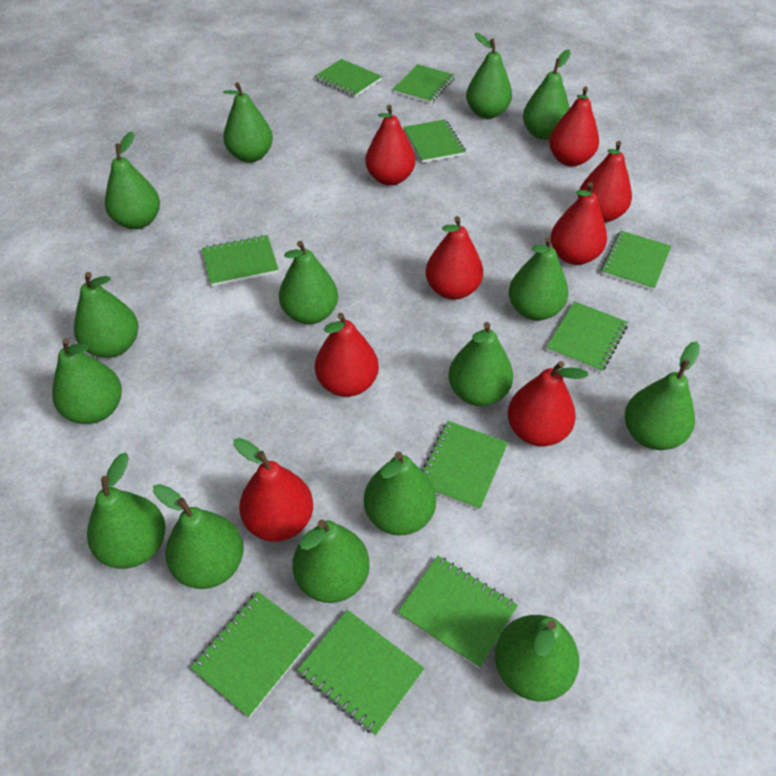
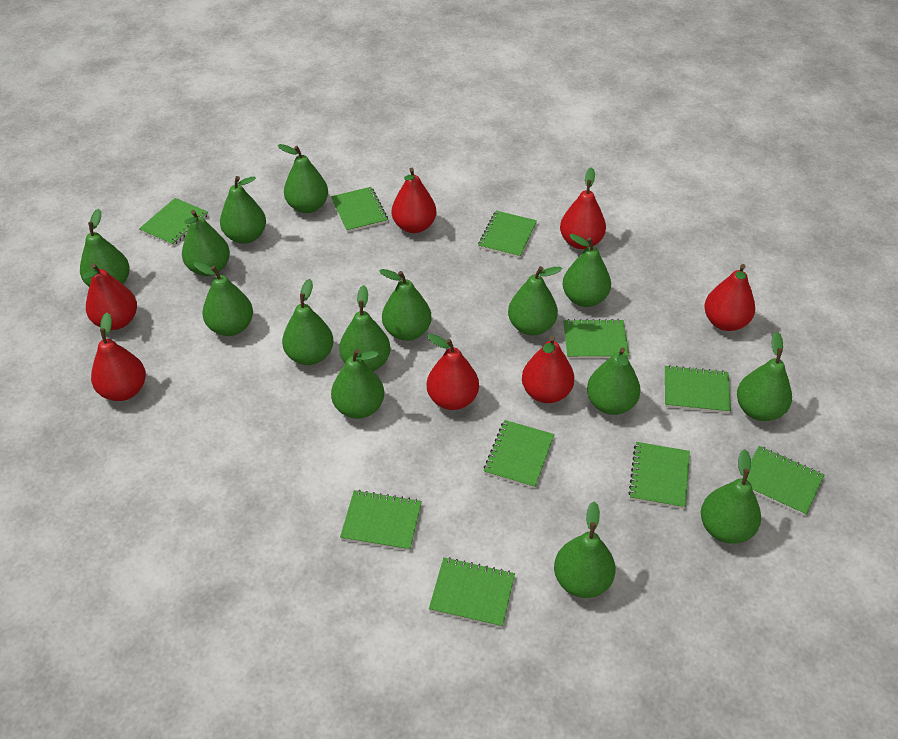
red pear: 8 -> 7

